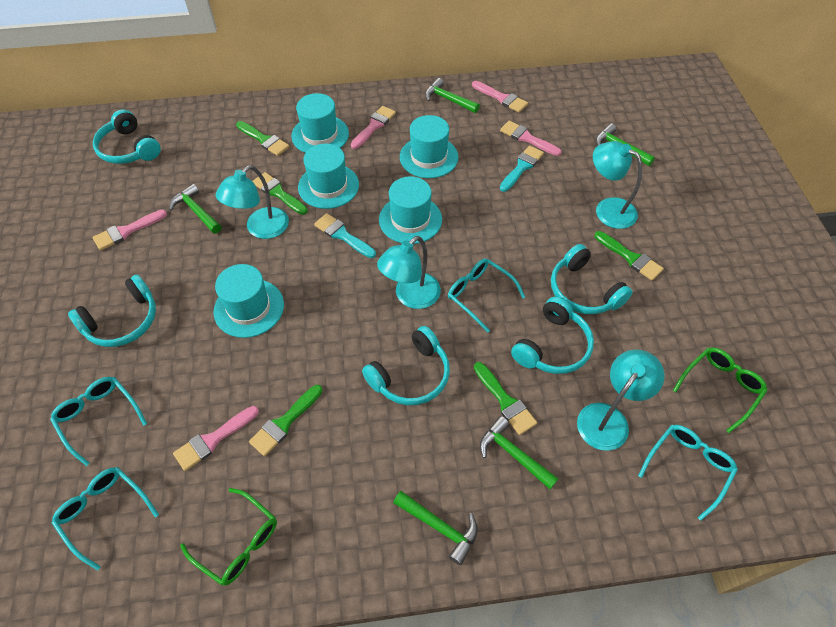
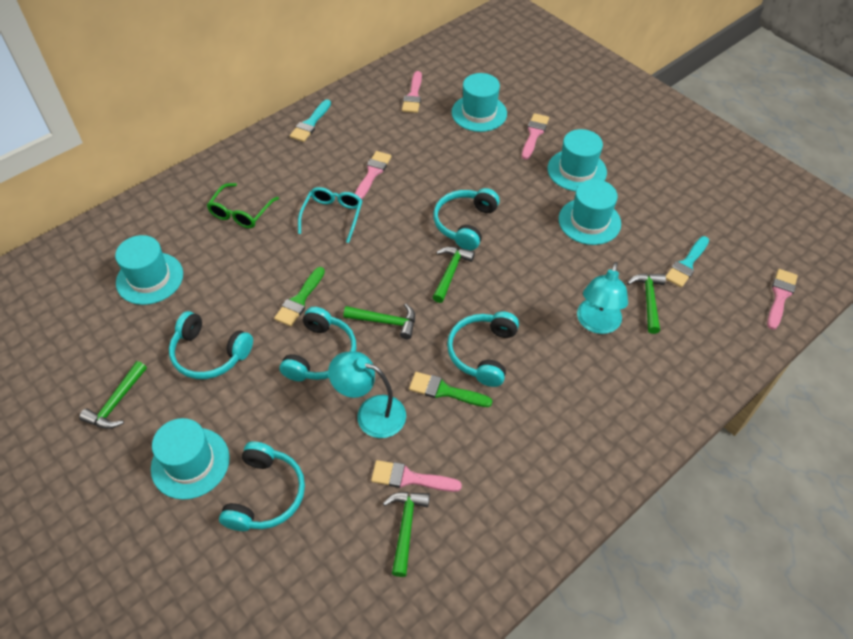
green brush: 5 -> 2
green glasses: 2 -> 1
turquoise glasses: 4 -> 1
turquoise lamp: 4 -> 2

